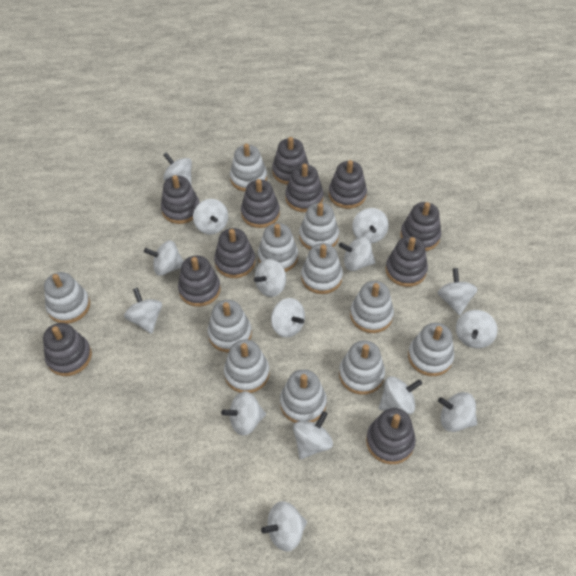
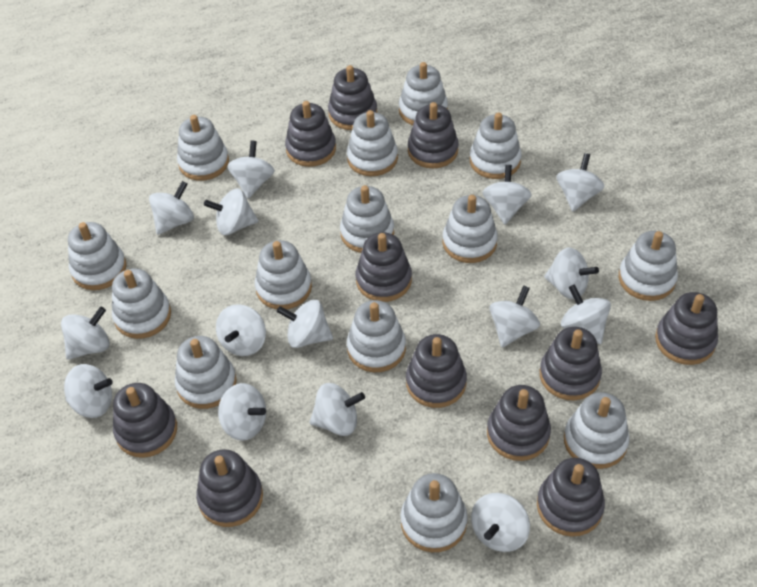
white stacking toy: 11 -> 14

